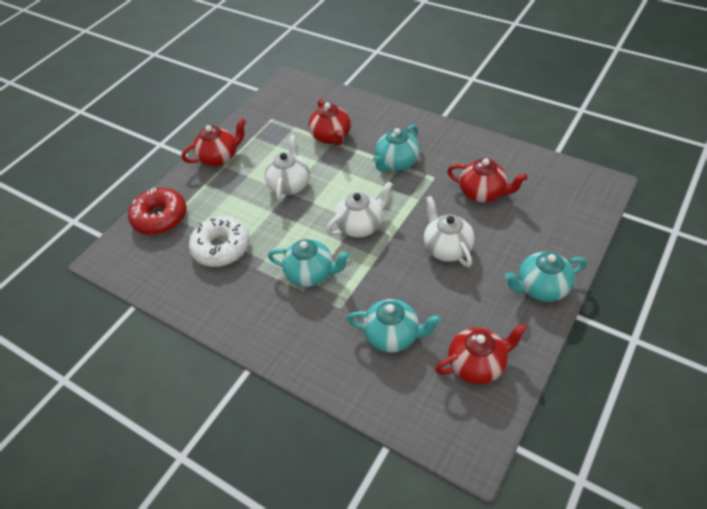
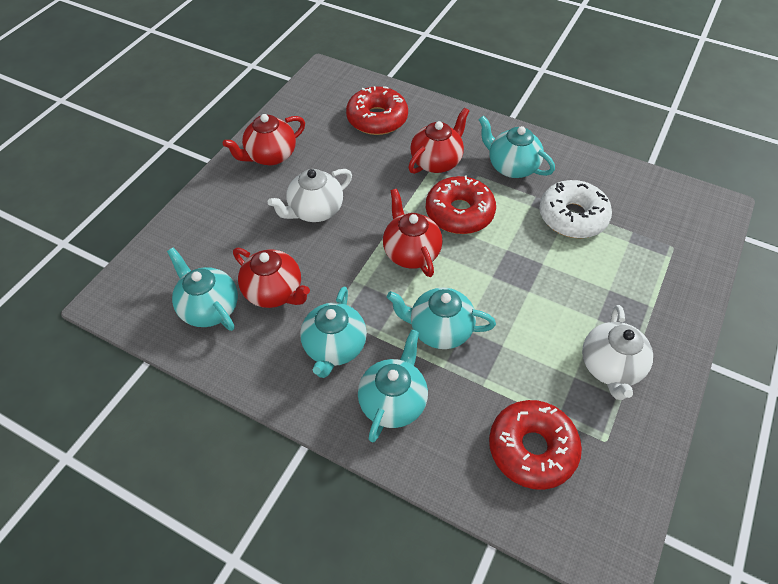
red donut: 1 -> 3
turquoise teapot: 4 -> 5
white teapot: 3 -> 2

